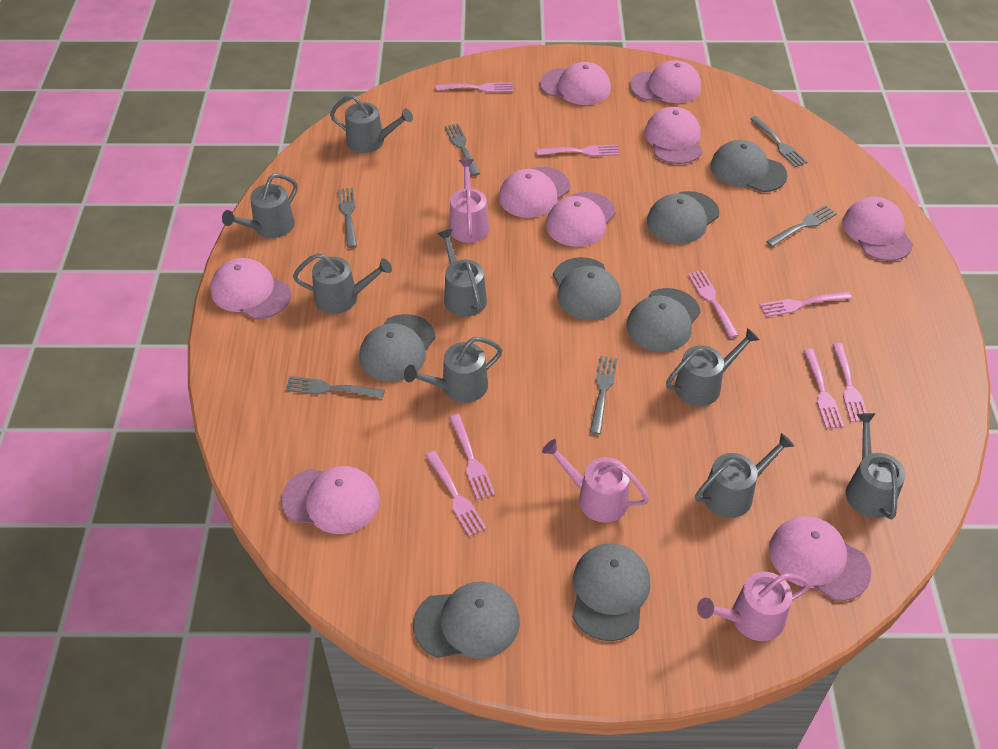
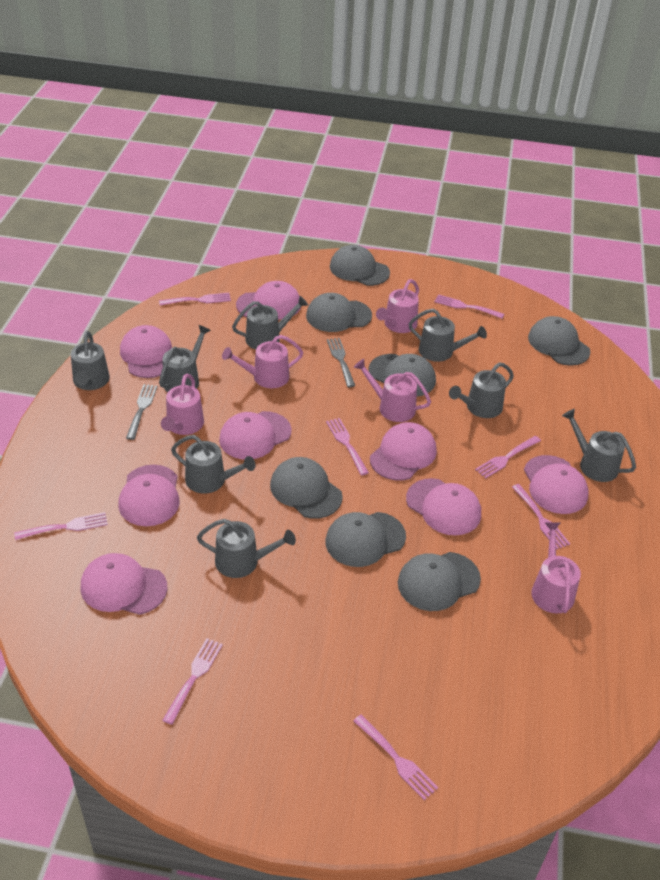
grey fork: 6 -> 2
pink cap: 9 -> 8
pink watering can: 3 -> 5

